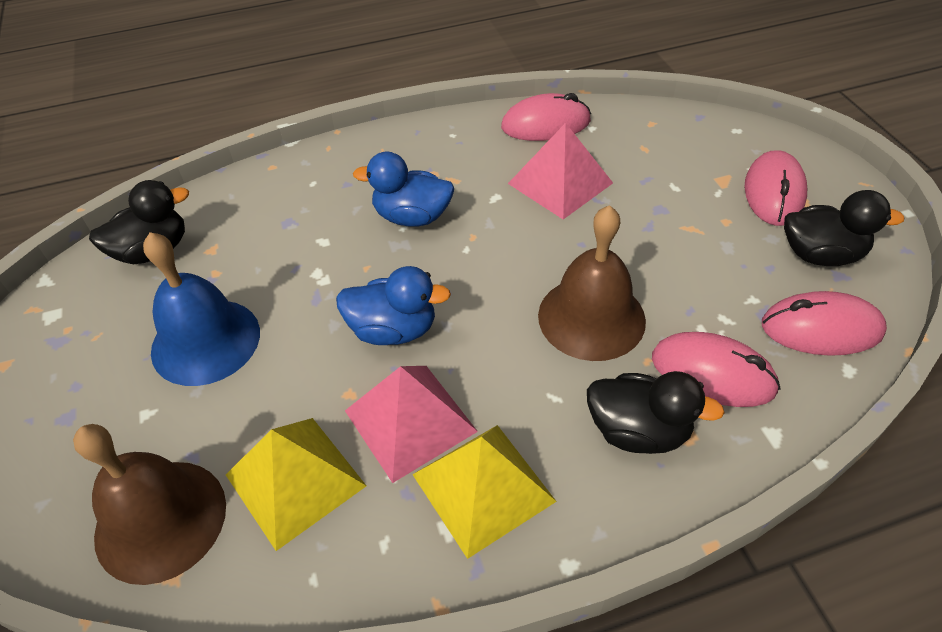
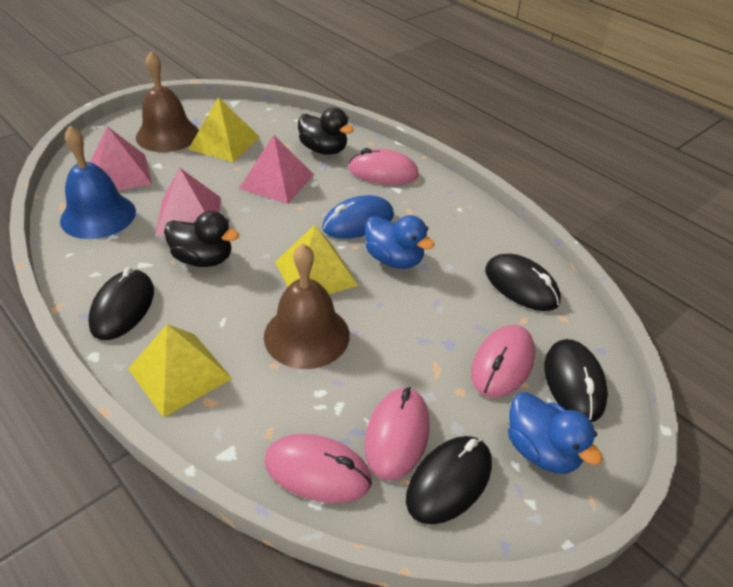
black duck: 3 -> 2
black mouse: 0 -> 4
blue mouse: 0 -> 1
pink pyramid: 2 -> 3
yellow pyramid: 2 -> 3

